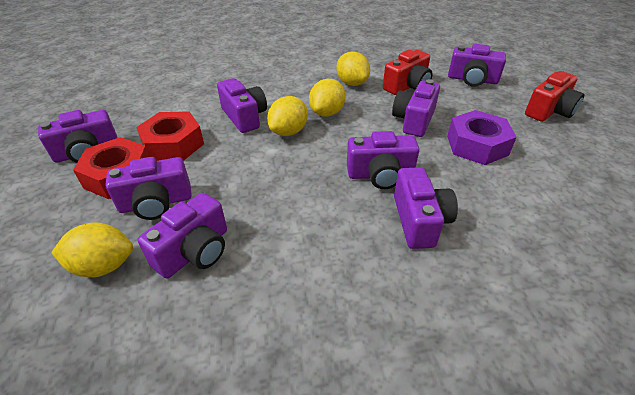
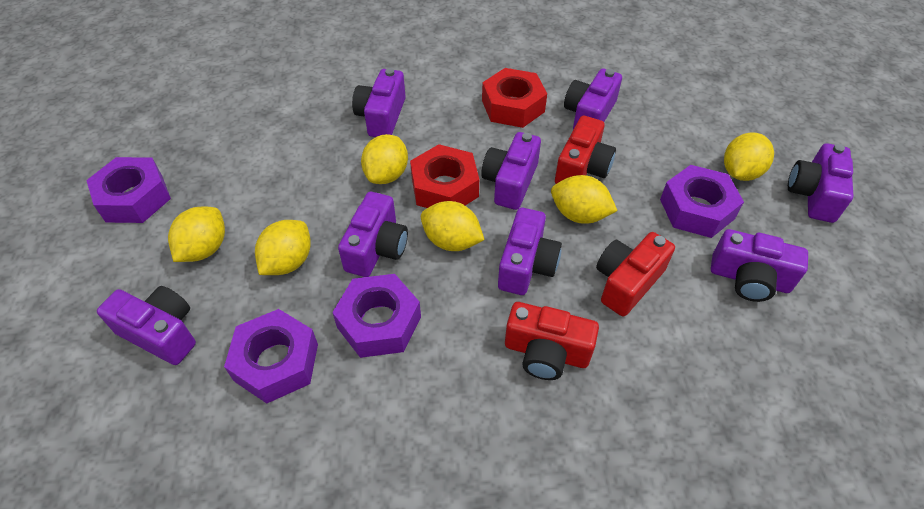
purple nut: 1 -> 4
red camera: 2 -> 3
yellow lemon: 4 -> 6

